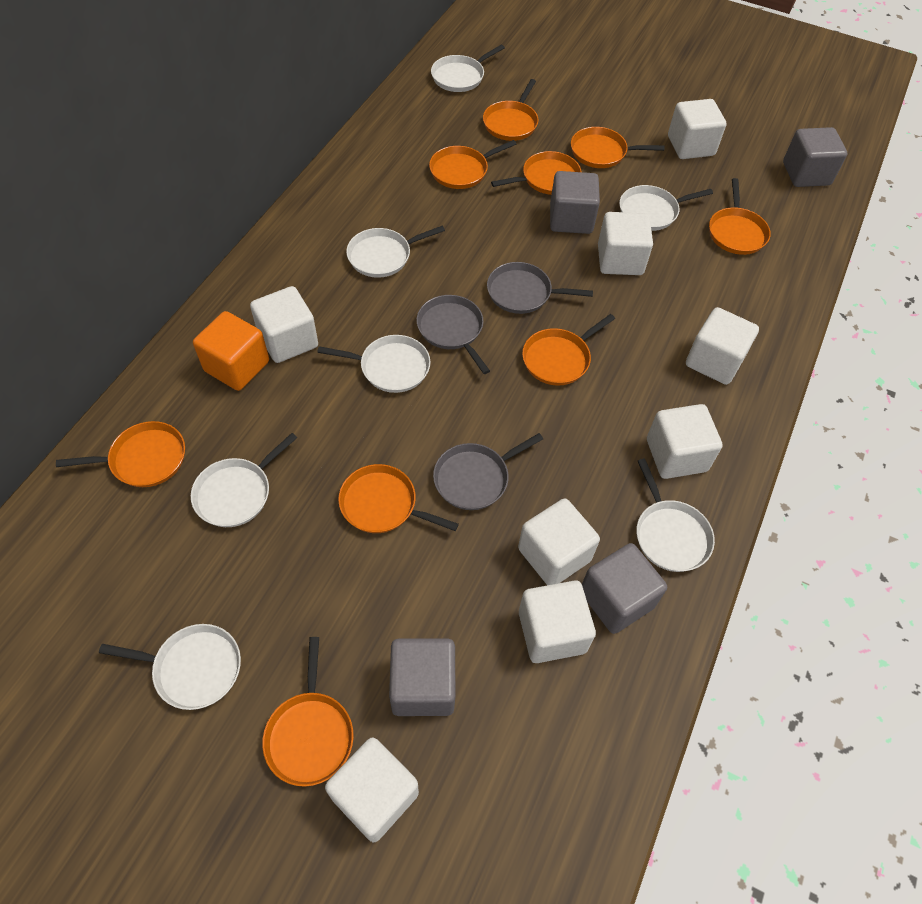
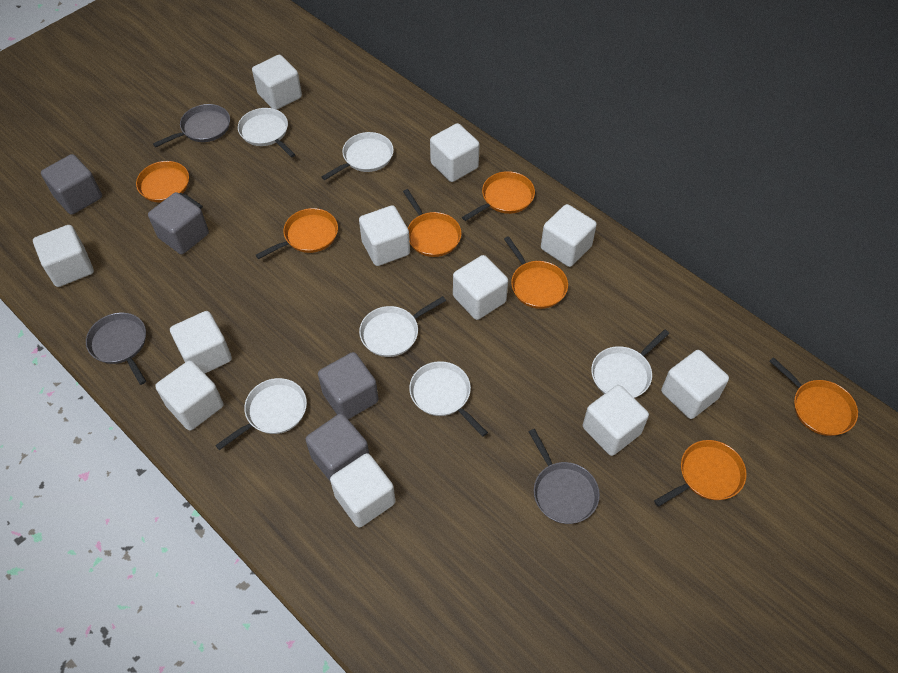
orange cube: 1 -> 0
orange pan: 9 -> 7
white cube: 8 -> 11
white pan: 7 -> 6

